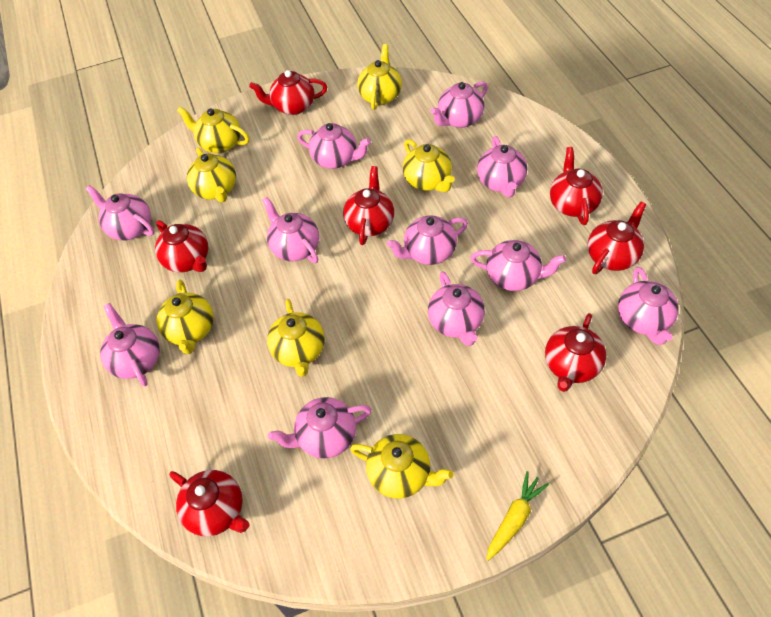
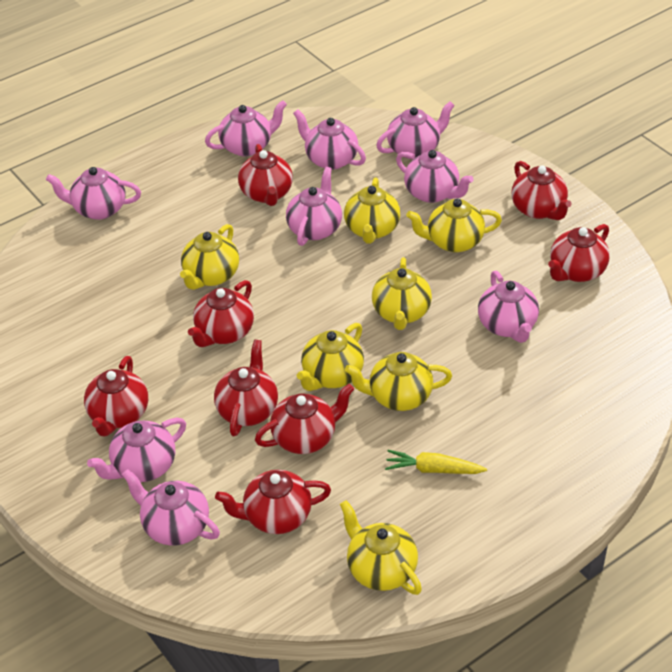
pink teapot: 11 -> 9
red teapot: 7 -> 8

